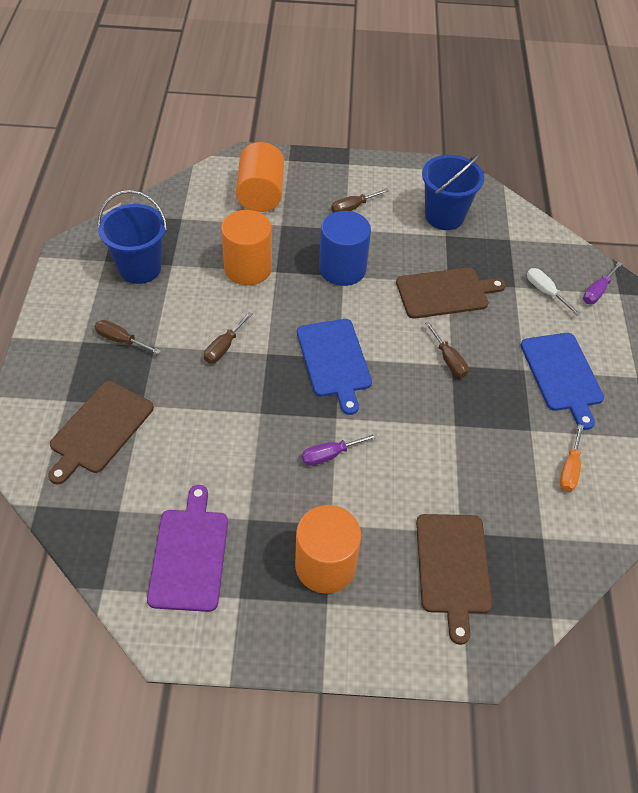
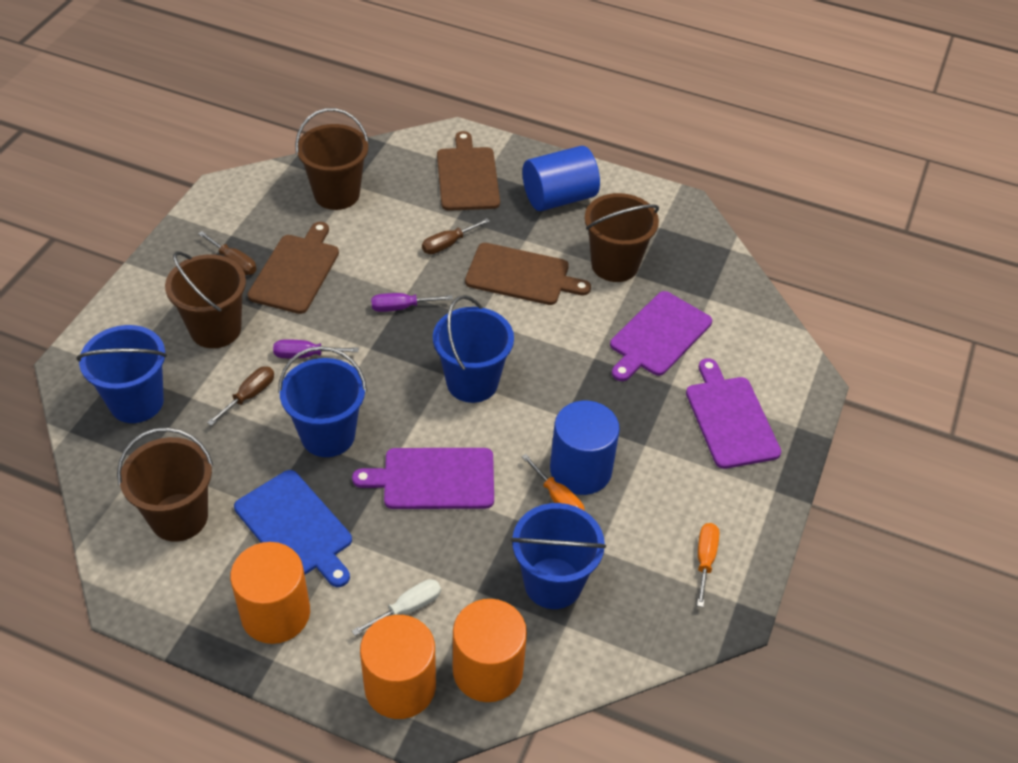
blue bucket: 2 -> 4
blue cutting board: 2 -> 1
blue cylinder: 1 -> 2
brown bucket: 0 -> 4
brown screwdriver: 4 -> 3
orange screwdriver: 1 -> 2
purple cutting board: 1 -> 3

